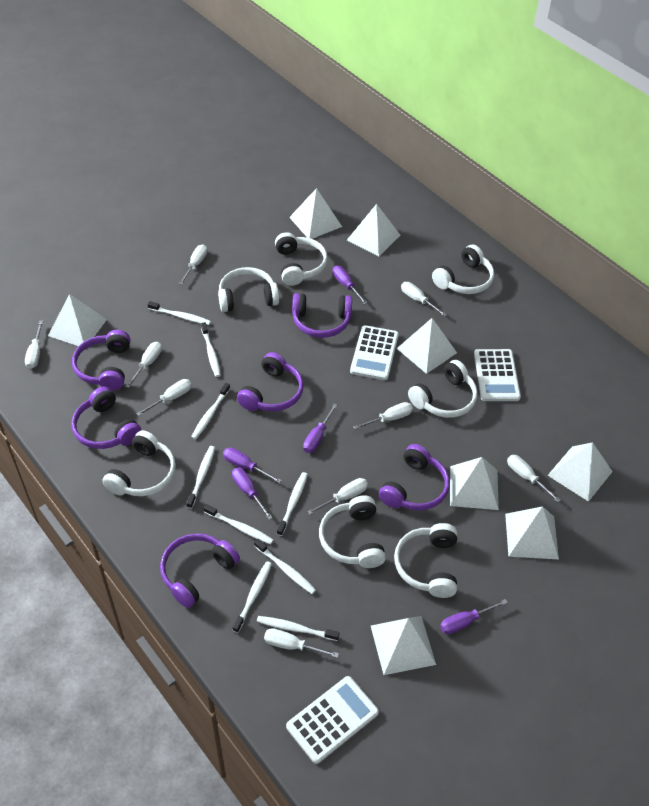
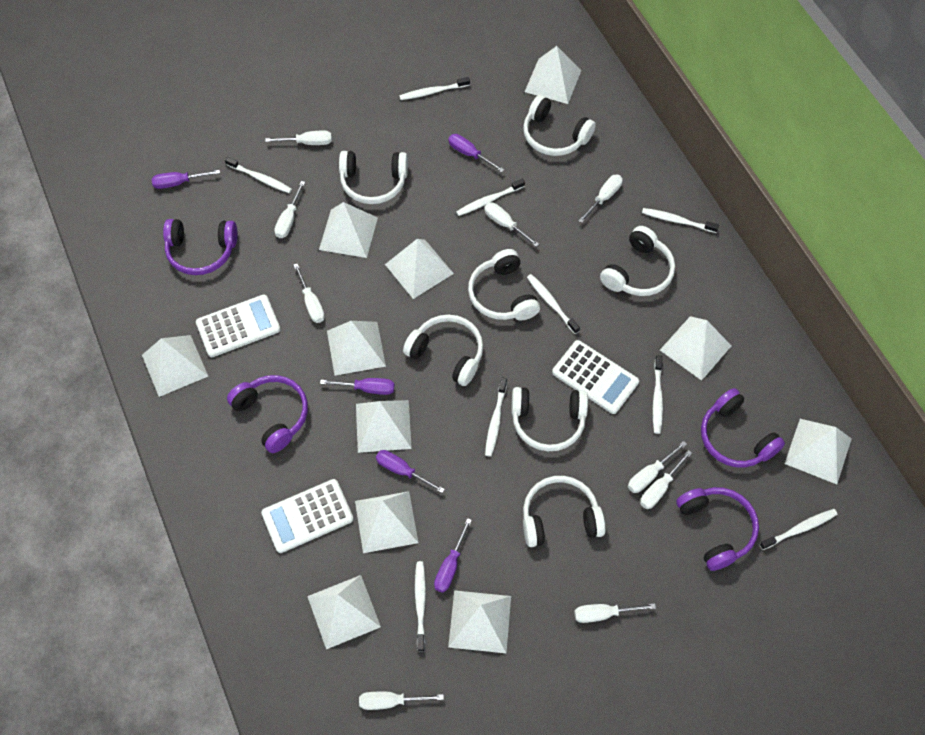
purple headphones: 6 -> 4
white pyramid: 8 -> 11

